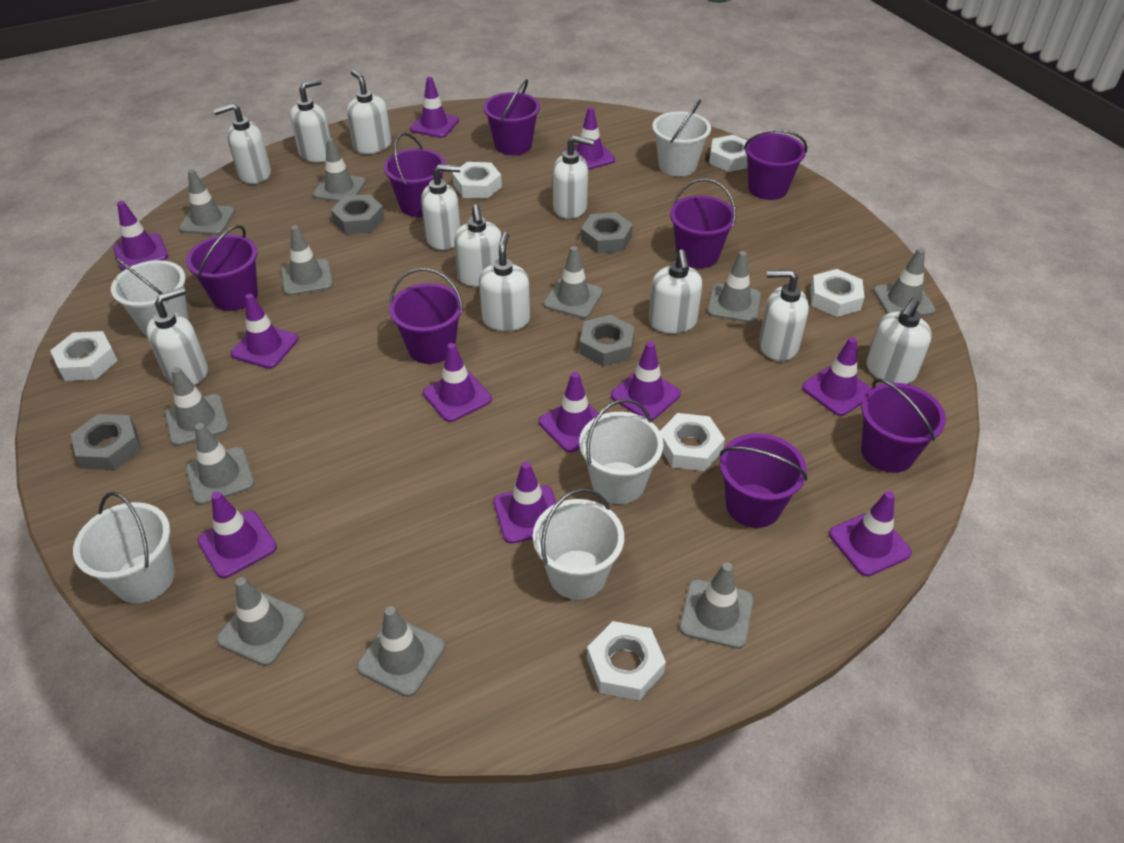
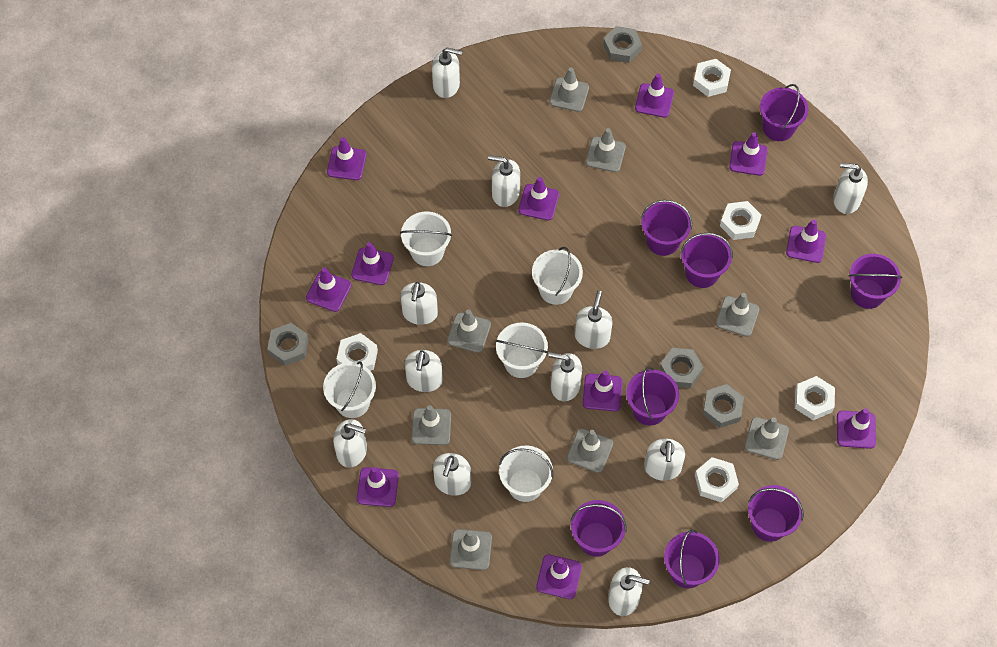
grey traffic cone: 11 -> 8
white nut: 6 -> 5

